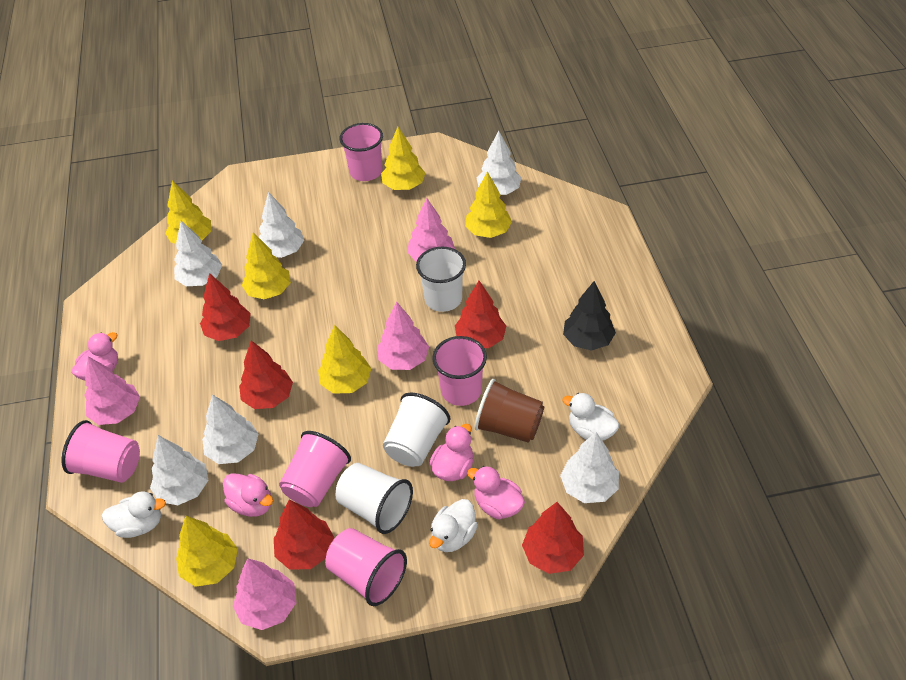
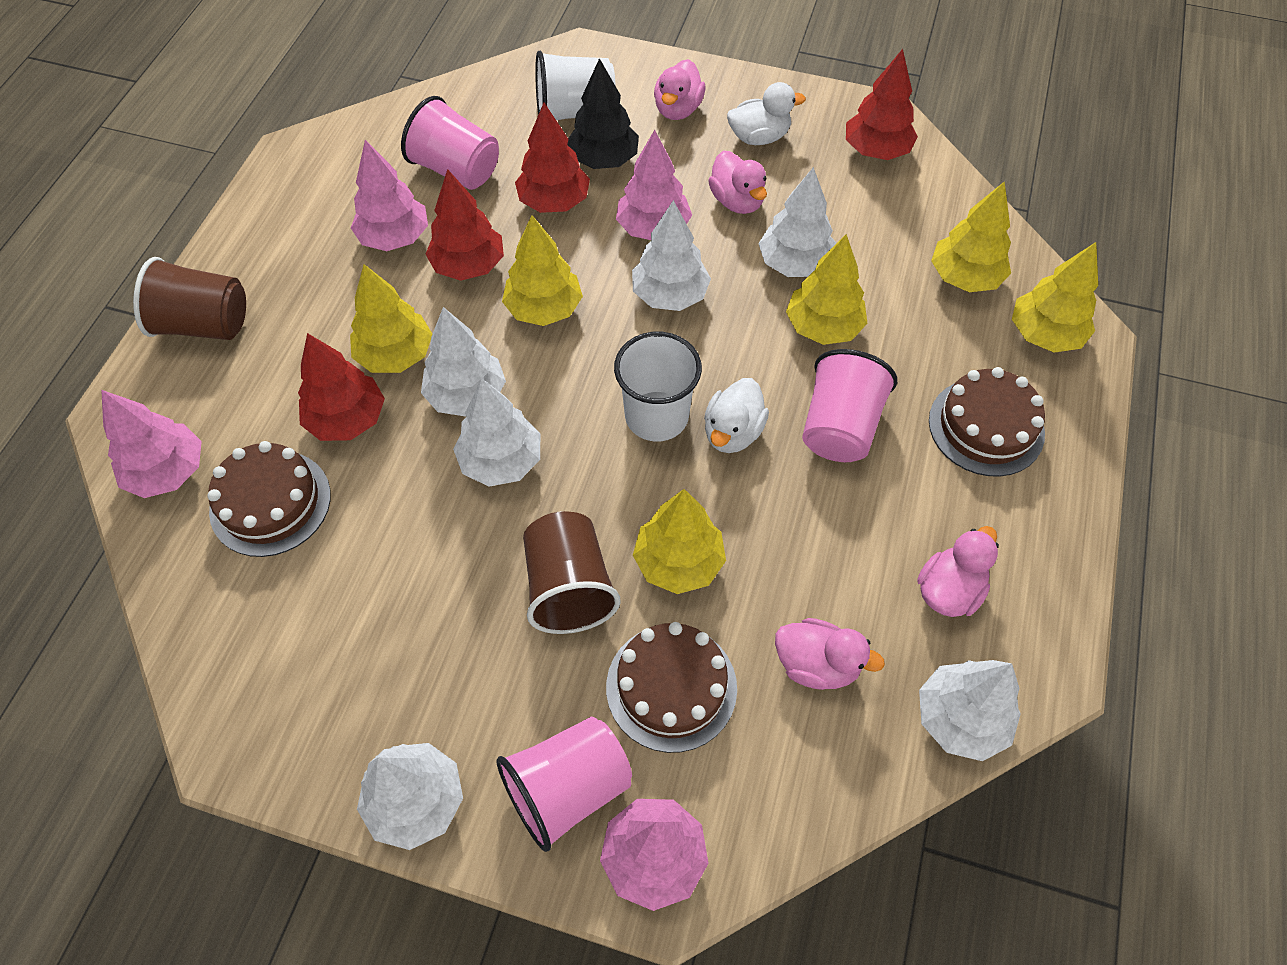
brown cake: 0 -> 3
brown cup: 1 -> 2
pink cup: 5 -> 3
red tree: 5 -> 4
white cup: 3 -> 2
white duck: 3 -> 2

